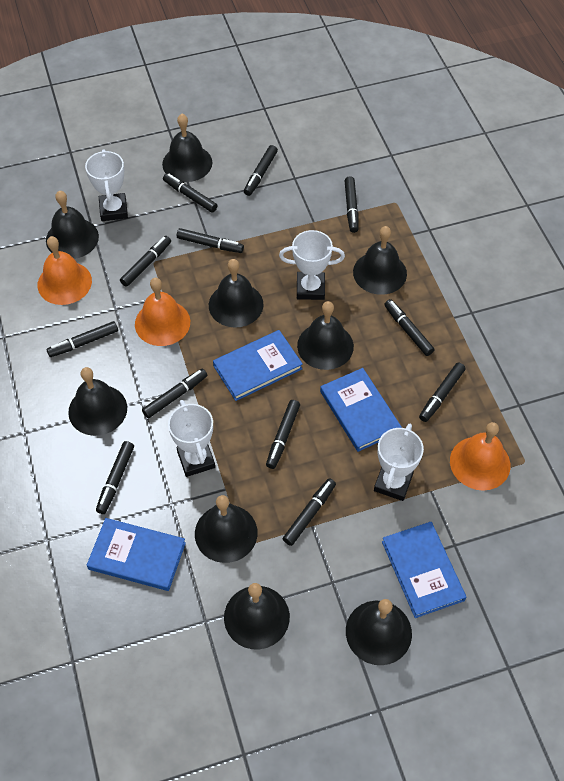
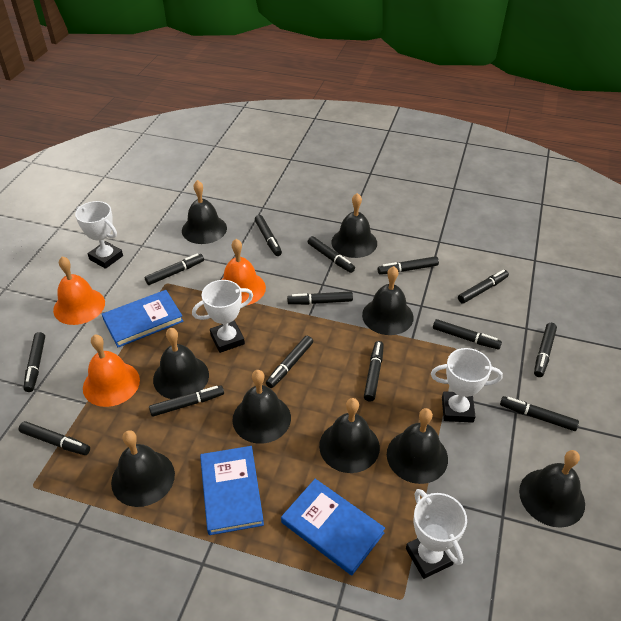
black marker: 12 -> 14
blue book: 4 -> 3

